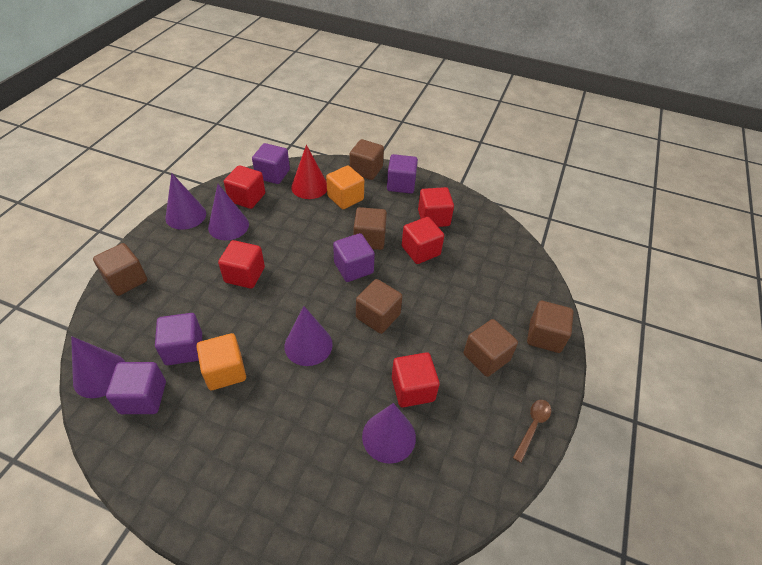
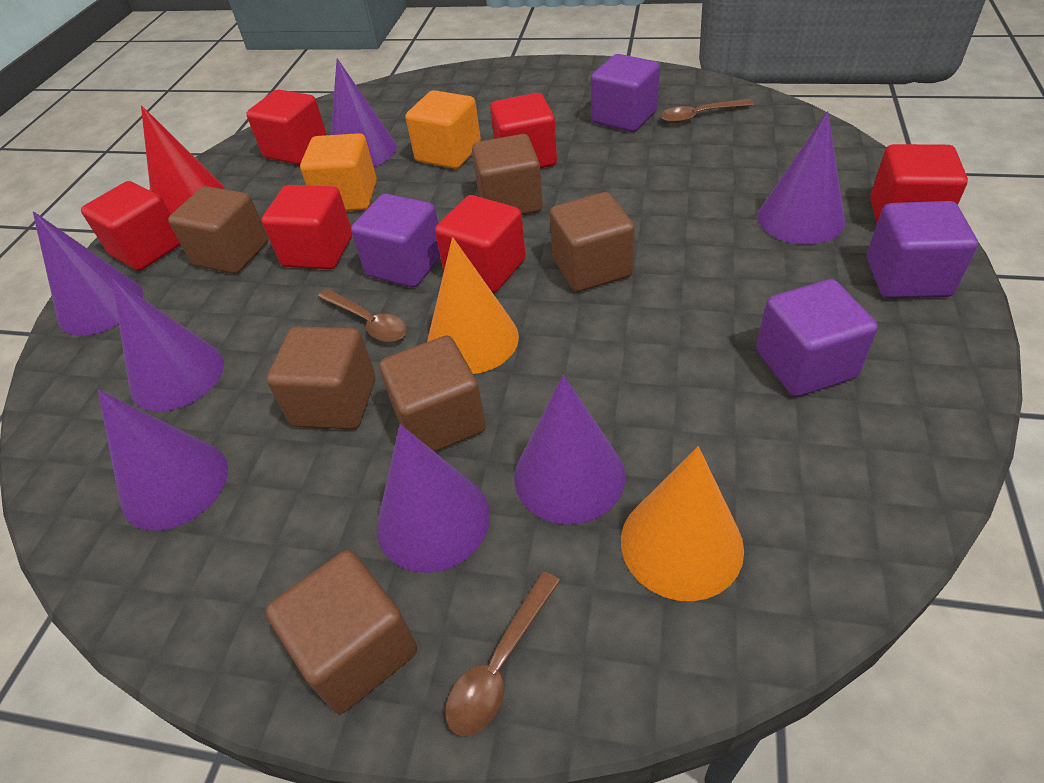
brown spoon: 1 -> 3
orange cone: 0 -> 2
purple cone: 5 -> 7
purple cube: 5 -> 4
red cube: 5 -> 6

